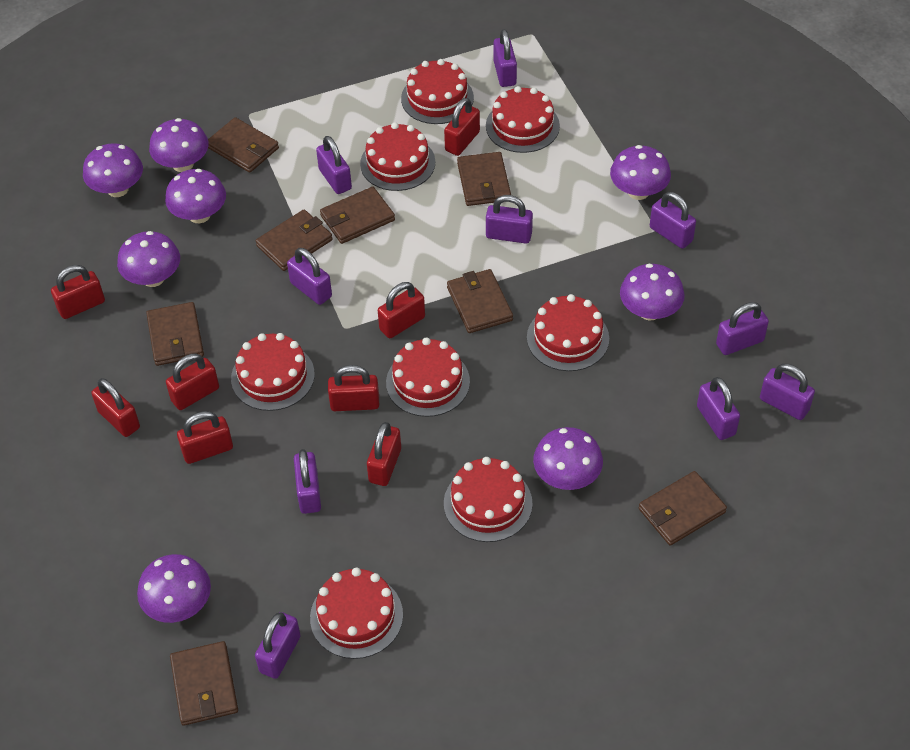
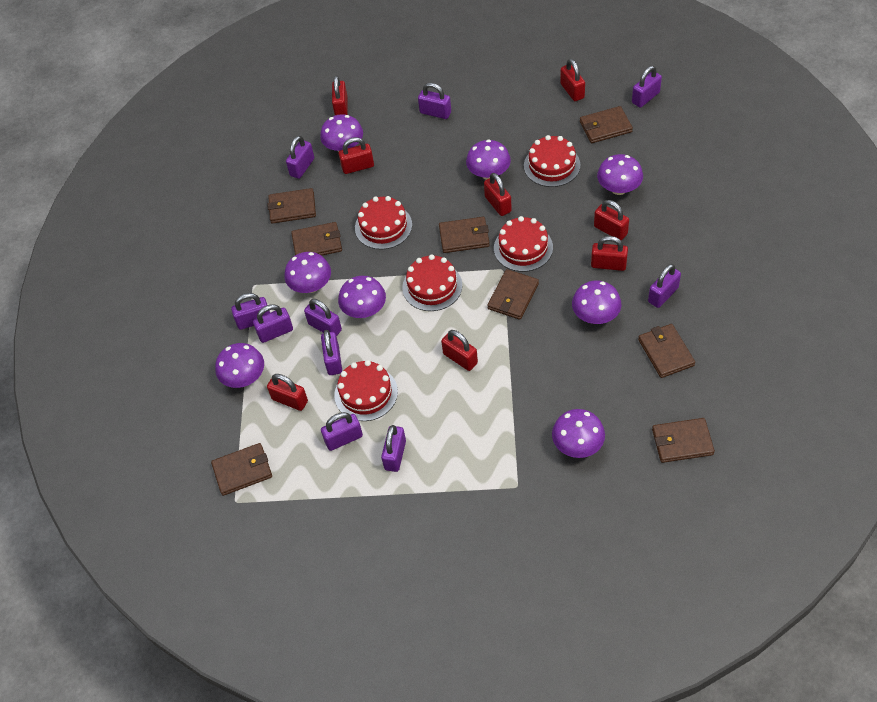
red cake: 8 -> 5

